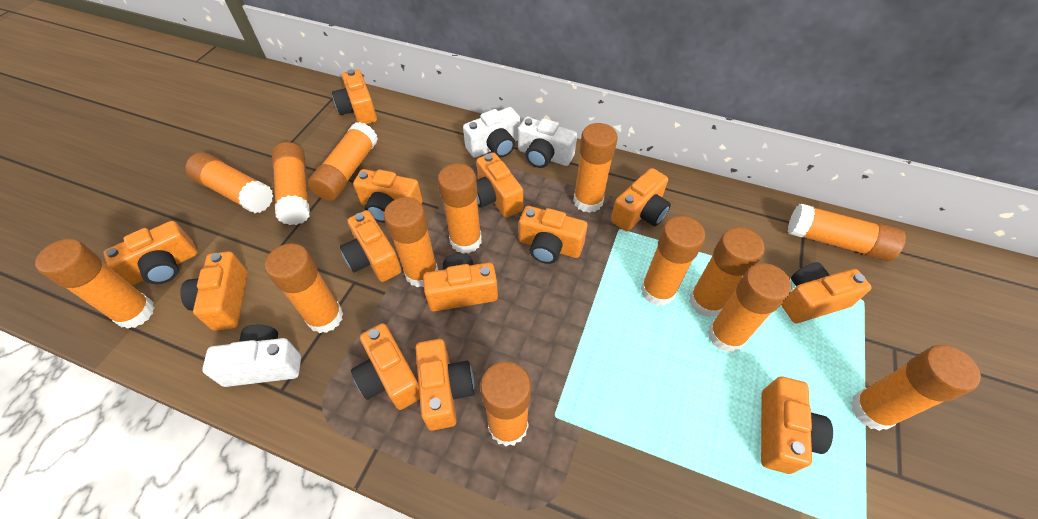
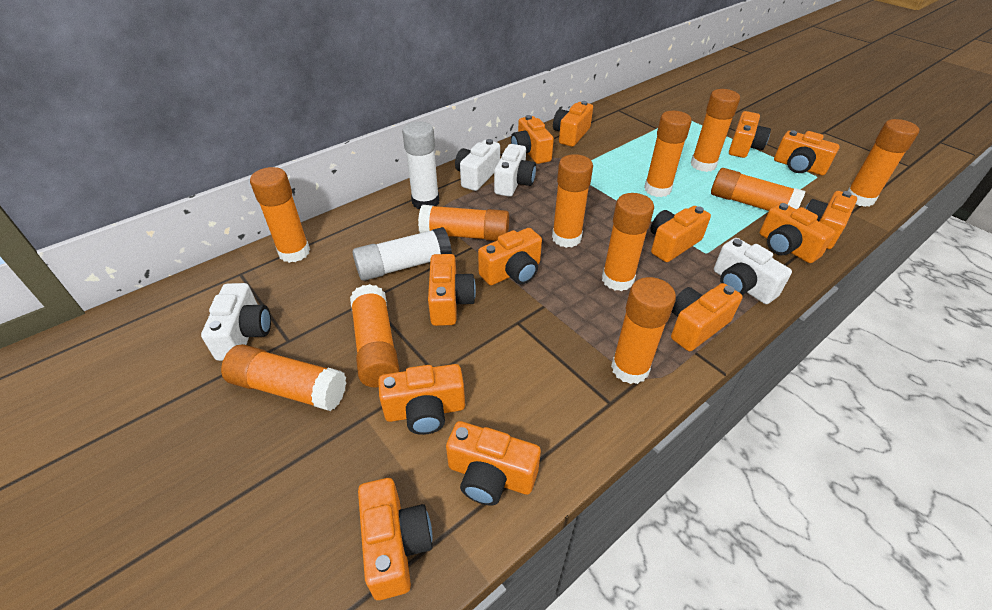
orange glue stick: 14 -> 11
white camera: 3 -> 4
white glue stick: 0 -> 2

